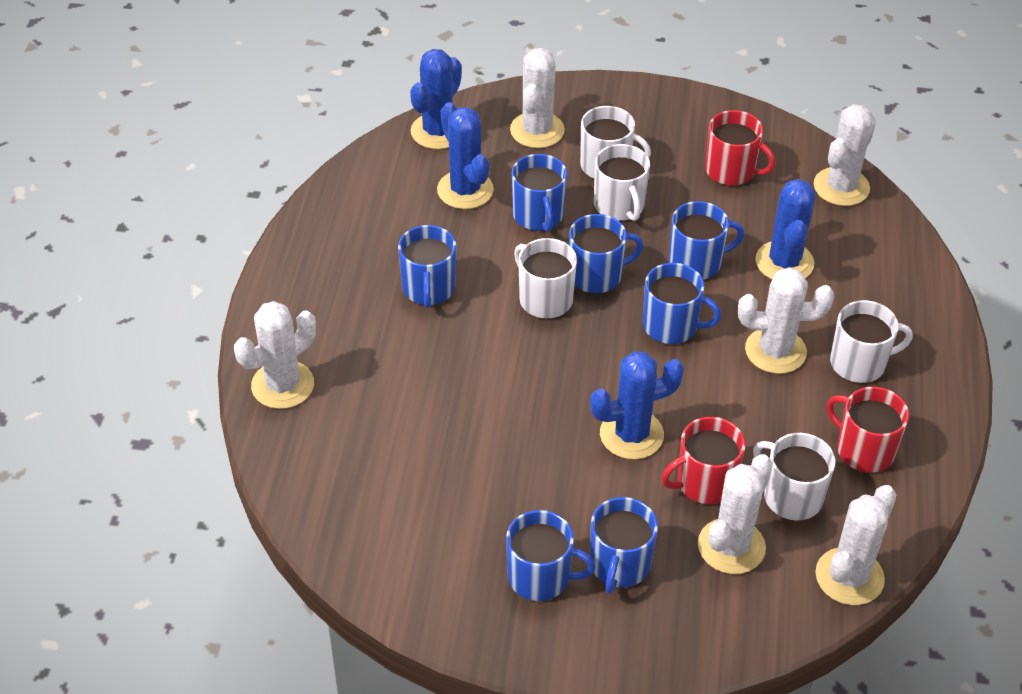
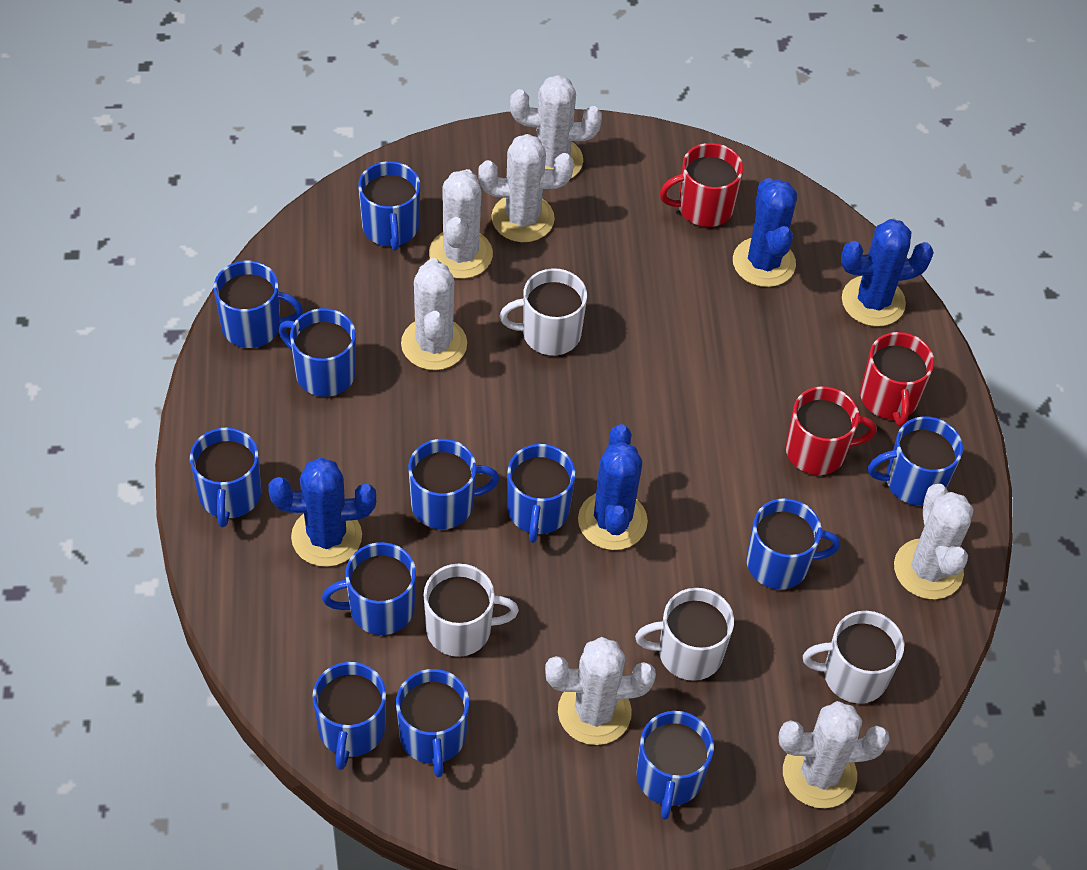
blue mug: 7 -> 12
white cactus: 6 -> 7
white mug: 5 -> 4

